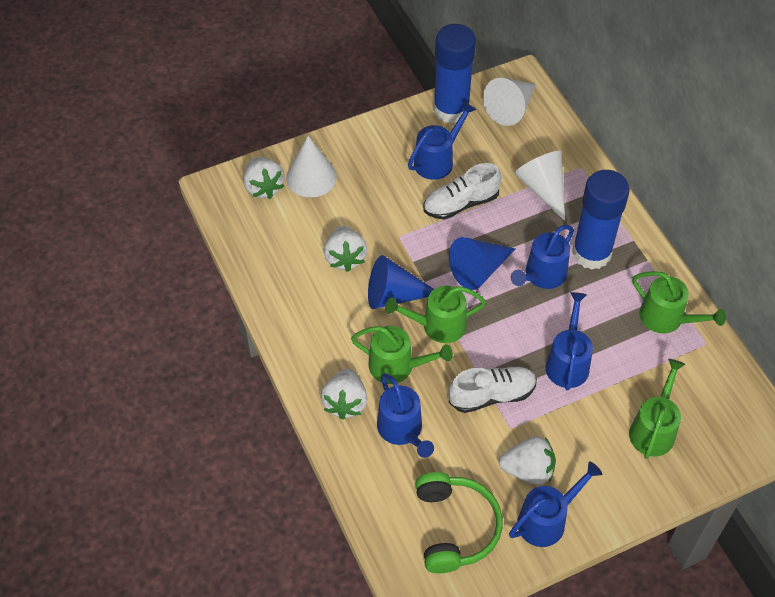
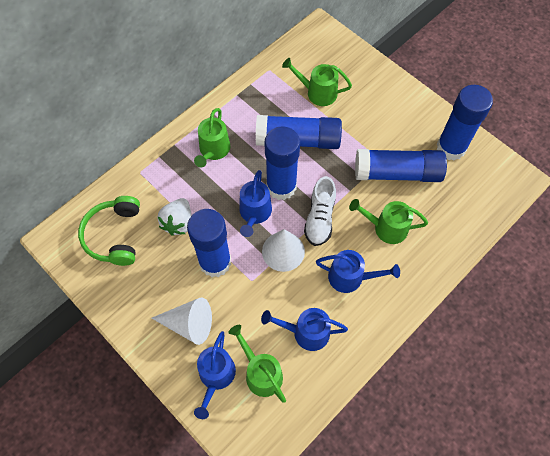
blue cone: 2 -> 0
blue glue stick: 2 -> 5
blue watering can: 5 -> 4
white cone: 3 -> 2
white shoe: 2 -> 1
white strawberry: 4 -> 1

